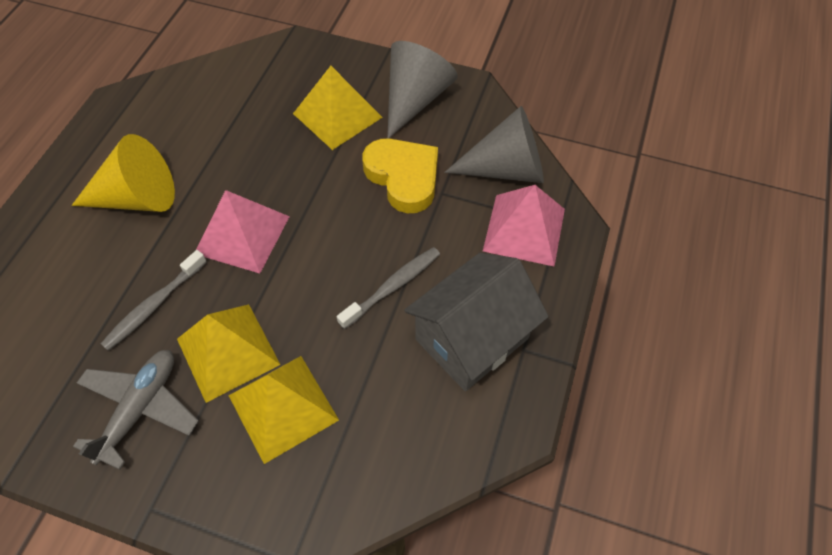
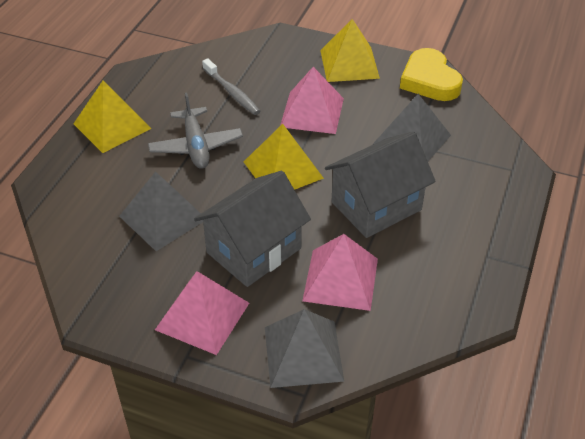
grey cone: 2 -> 0
grey house: 1 -> 2
grey pyramid: 0 -> 3
grey toothbrush: 2 -> 1
pink pyramid: 2 -> 3
yellow cone: 1 -> 0

